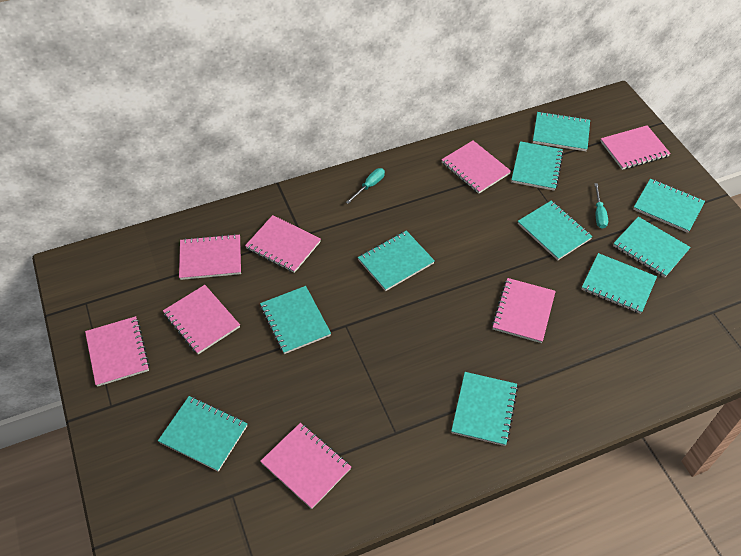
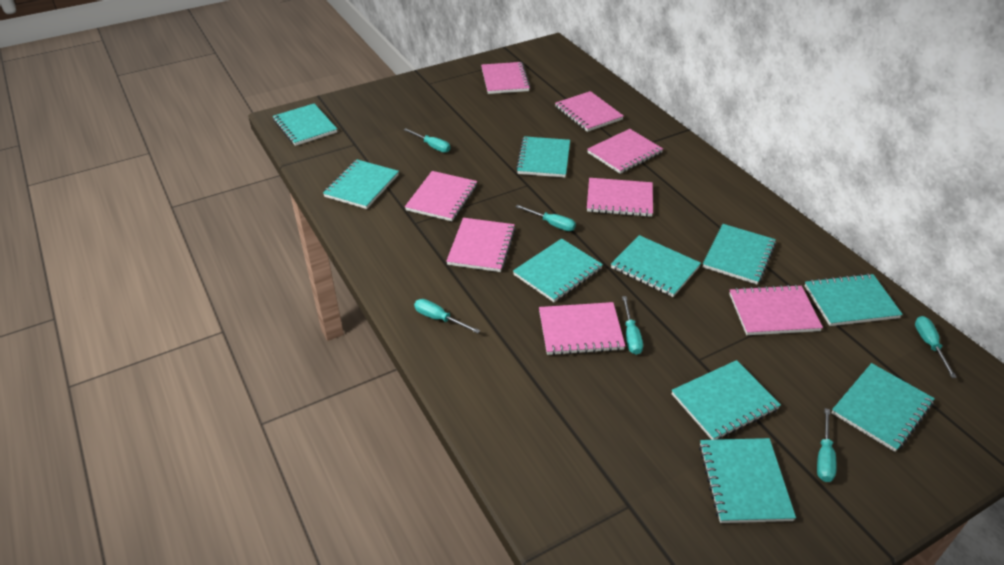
turquoise screwdriver: 2 -> 6

